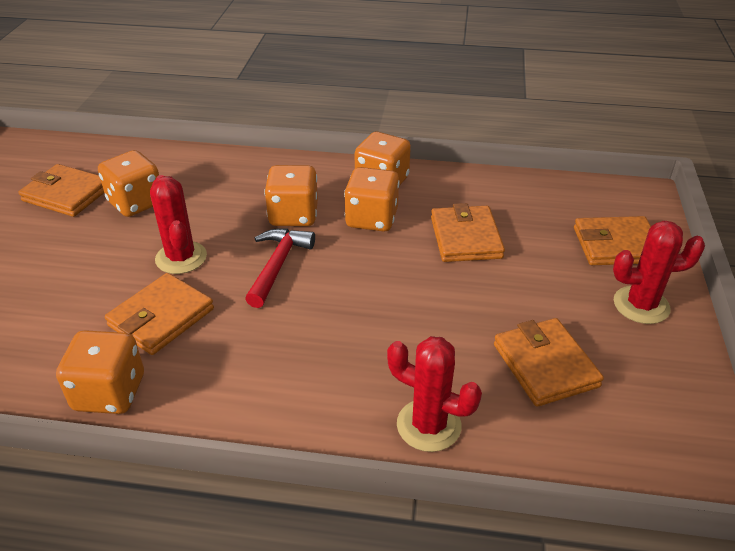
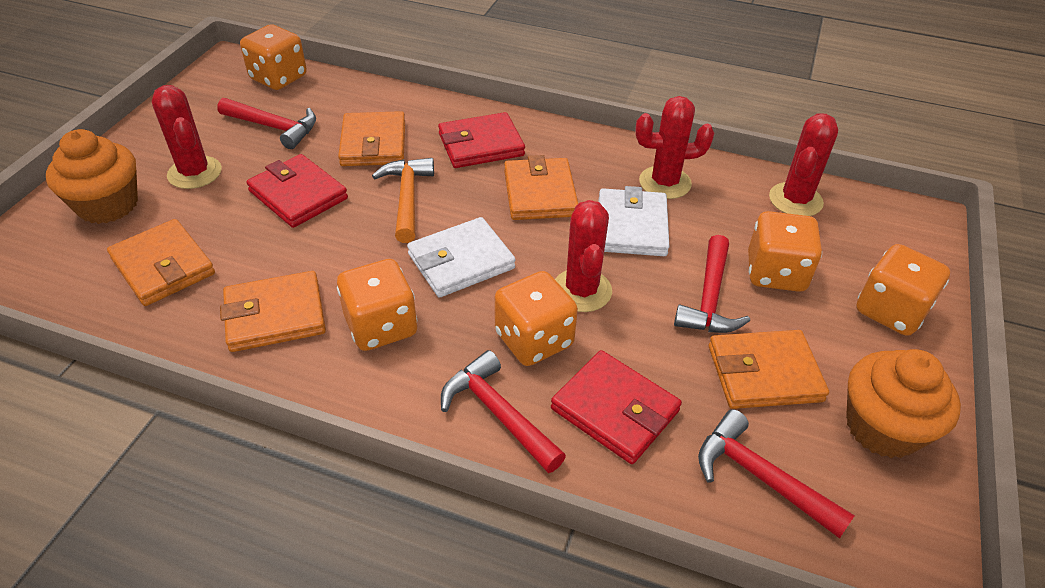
orange cupcake: 0 -> 2
orange hammer: 0 -> 1
red cactus: 3 -> 4
red hammer: 1 -> 4
red wallet: 0 -> 3
white wallet: 0 -> 2

